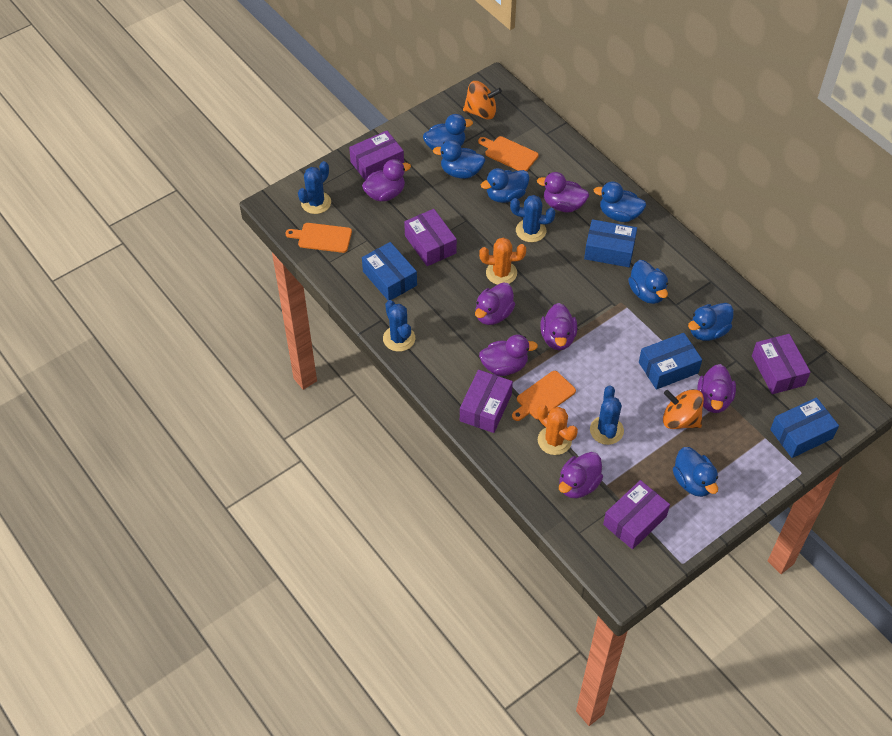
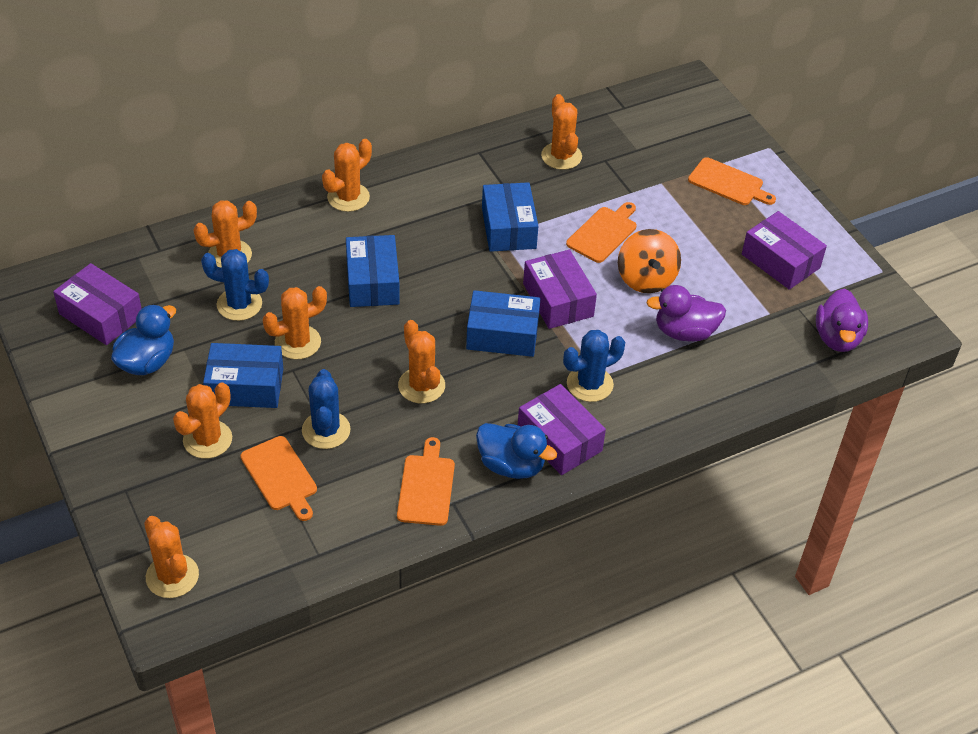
blue cactus: 4 -> 3
blue duck: 7 -> 2
orange cactus: 2 -> 7
orange cutting board: 3 -> 4
orange spinning top: 2 -> 1
purple box: 5 -> 4
purple duck: 7 -> 2

